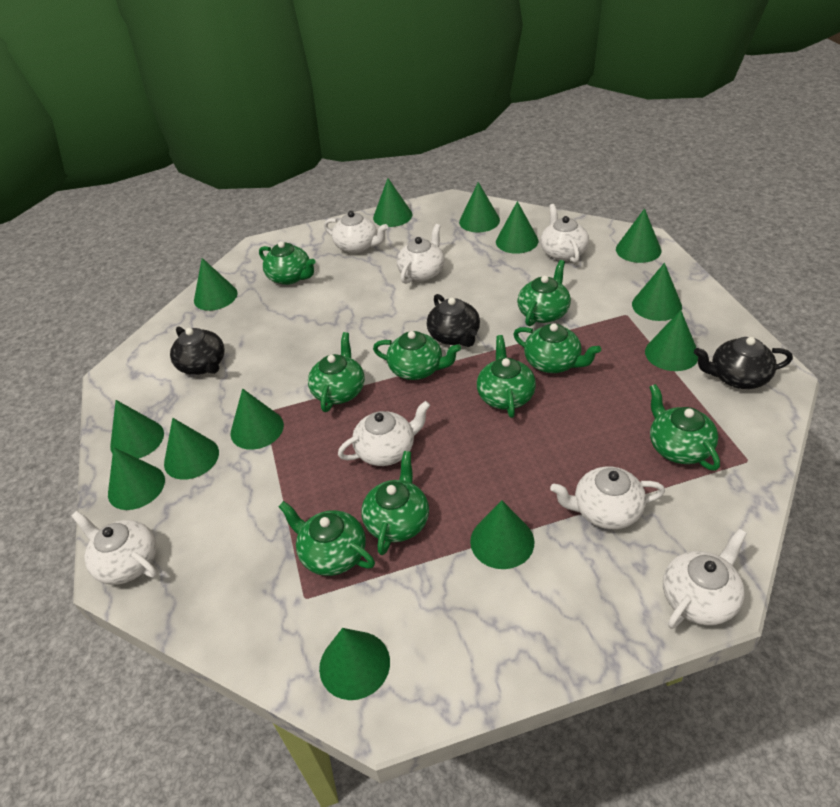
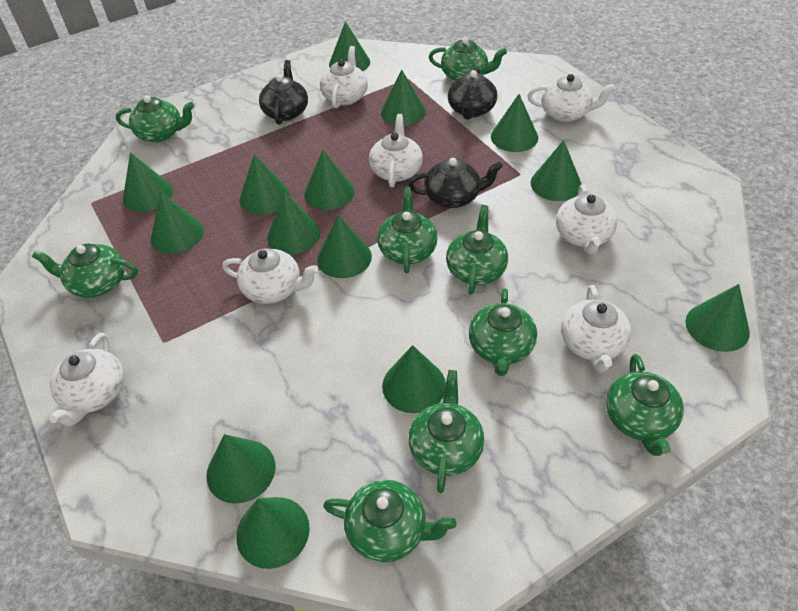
green cone: 13 -> 14

